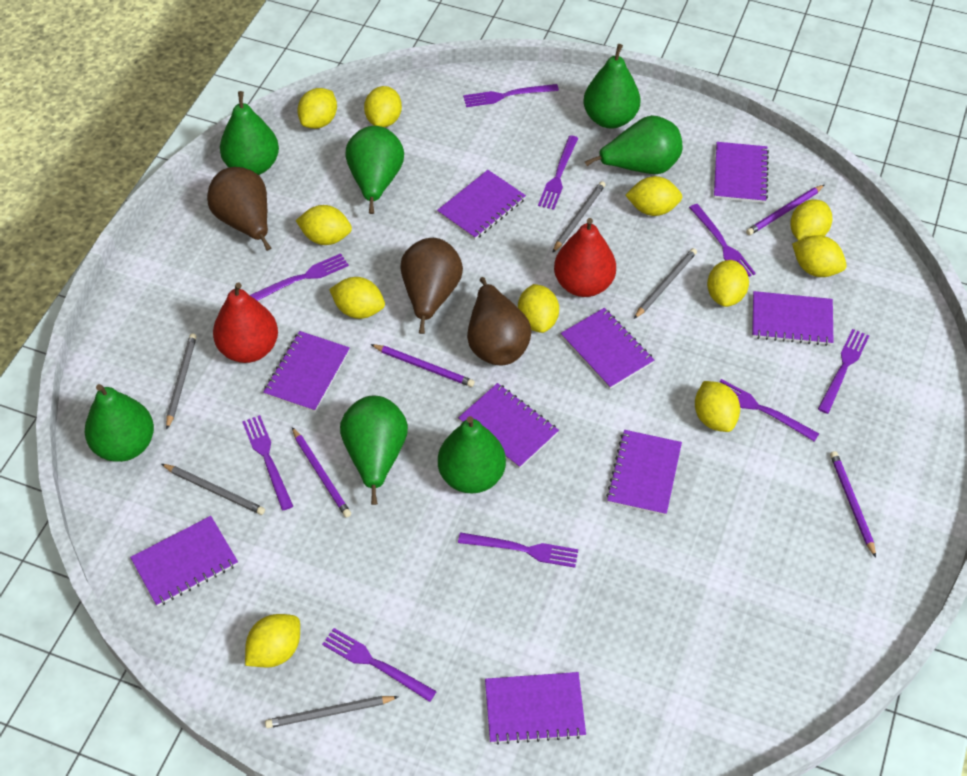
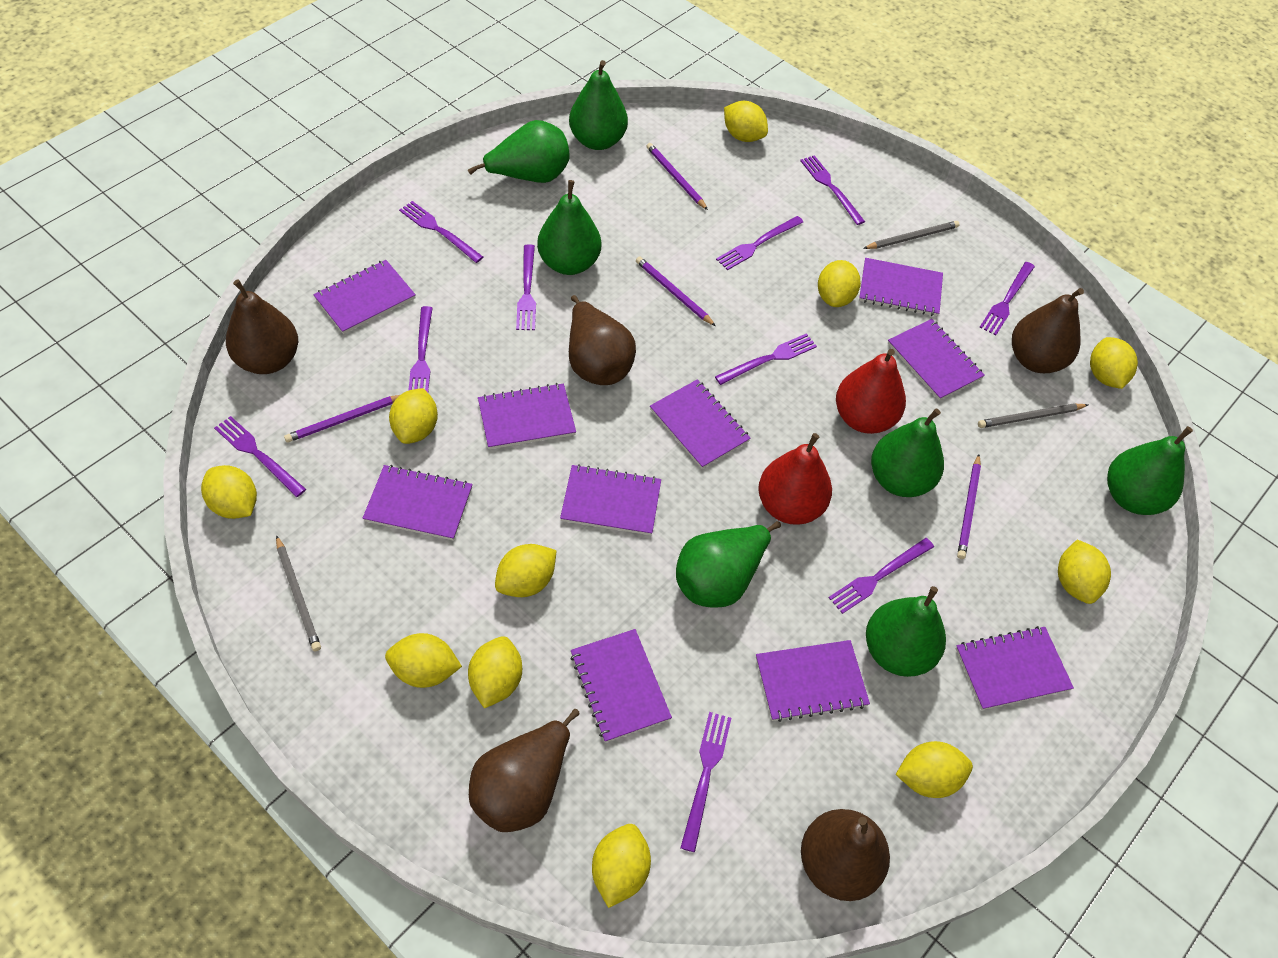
brown pear: 3 -> 5
grey pencil: 5 -> 3
purple fork: 9 -> 10
purple notebook: 9 -> 10

